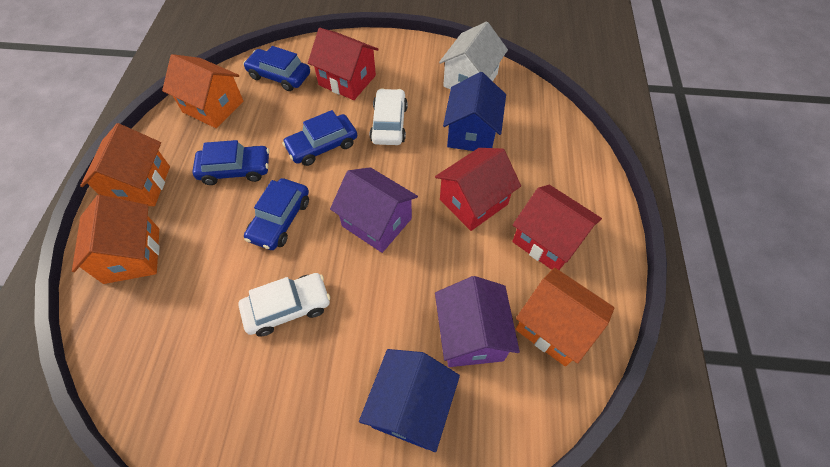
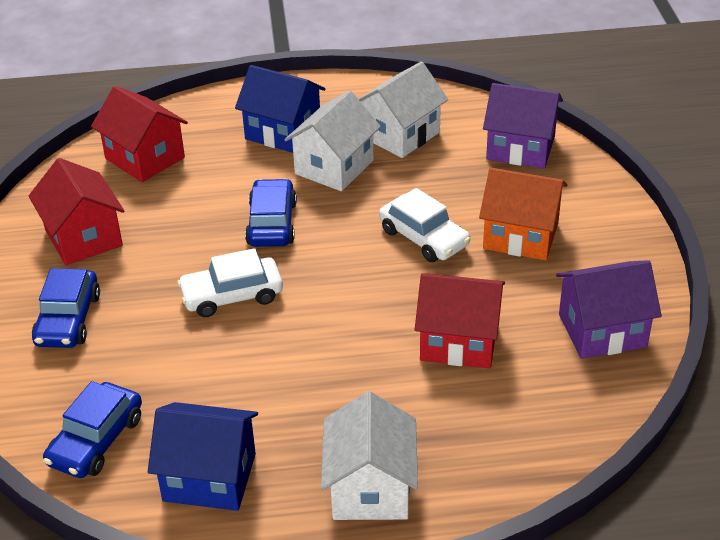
blue car: 4 -> 3
orange house: 4 -> 1
white house: 1 -> 3

